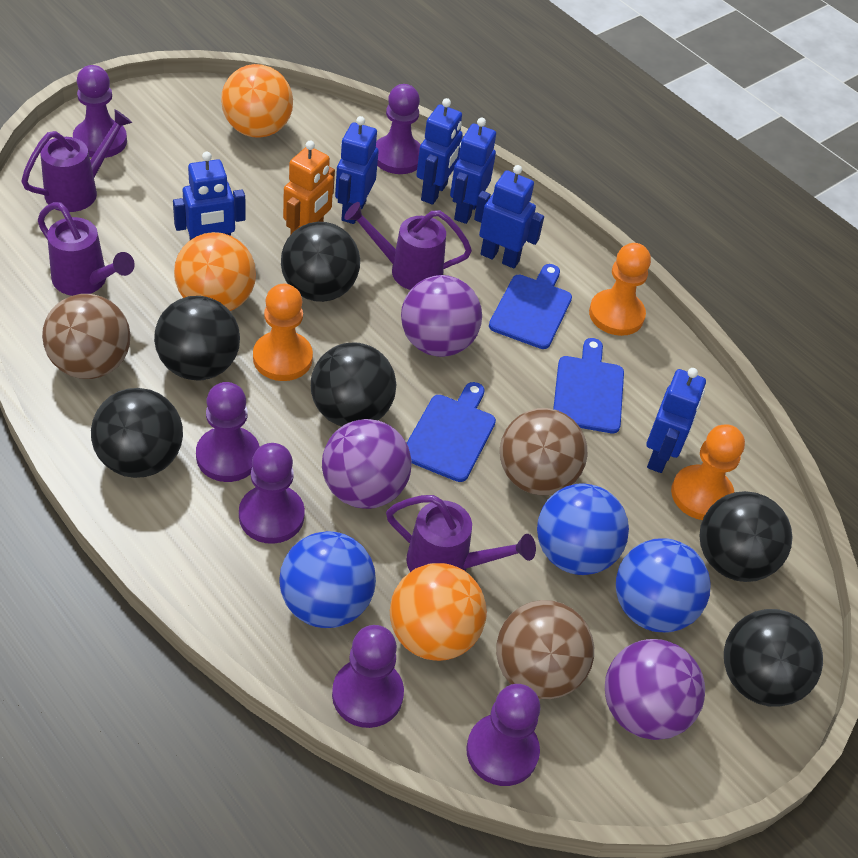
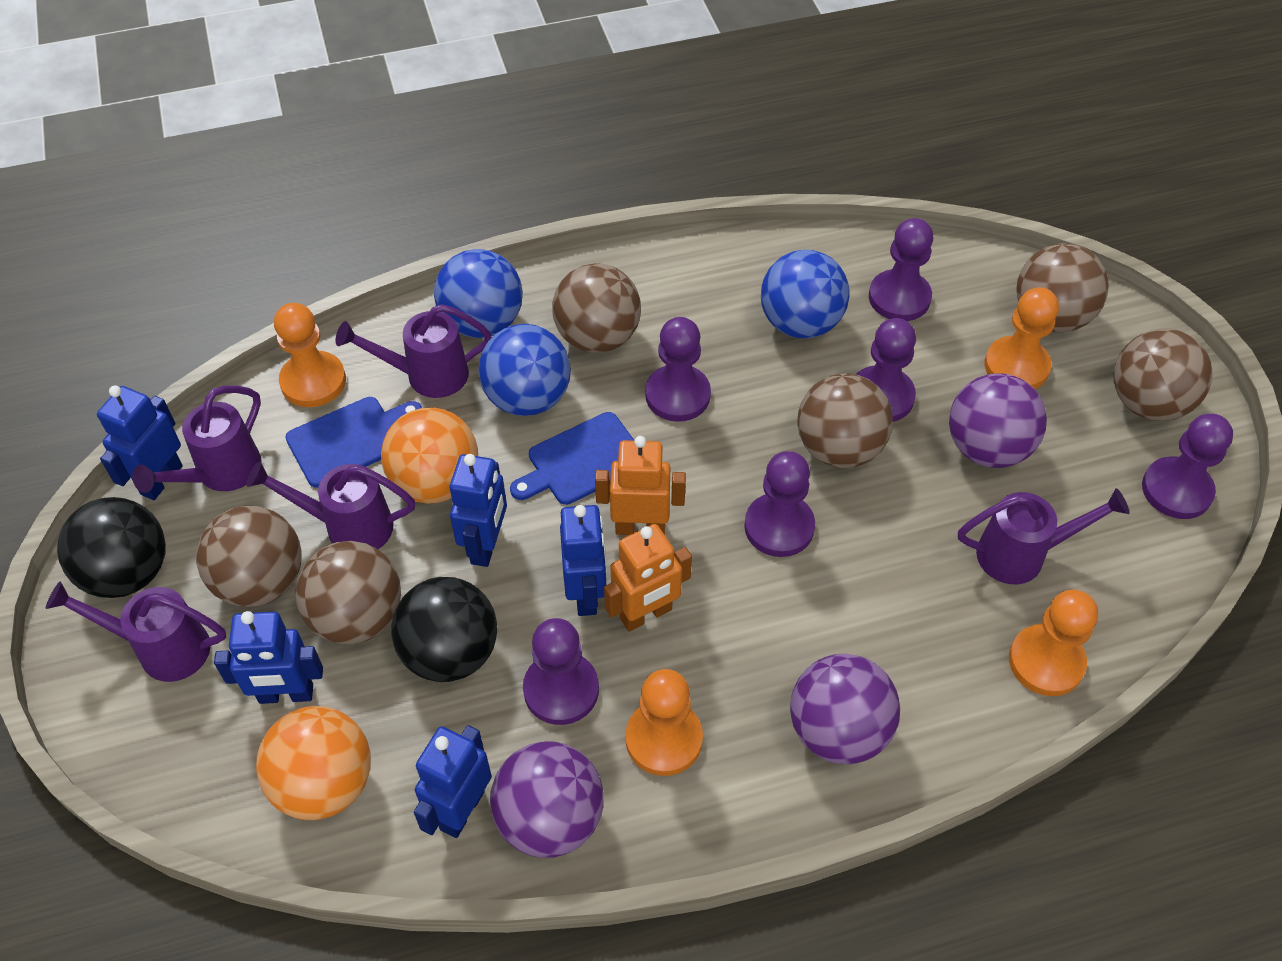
black ball: 6 -> 2
blue cutting board: 3 -> 2
blue robot: 6 -> 5
brown ball: 3 -> 6
orange ball: 3 -> 2
orange pawn: 3 -> 4
orange robot: 1 -> 2
purple watering can: 4 -> 5

